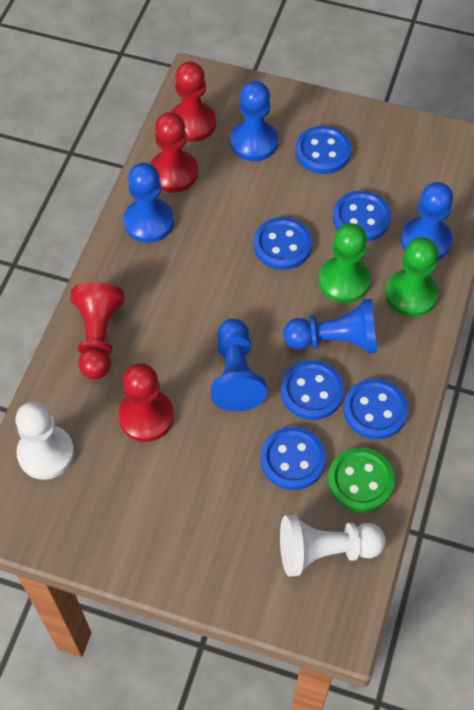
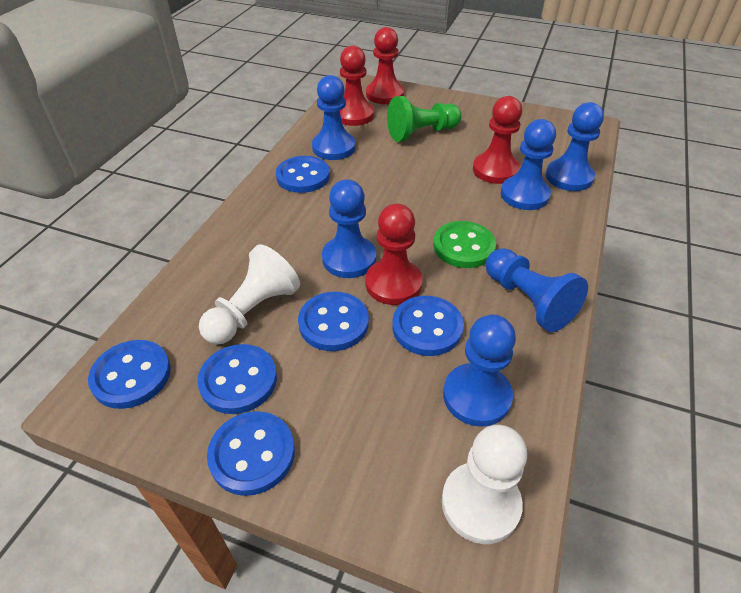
blue pawn: 5 -> 6
green pawn: 2 -> 1

